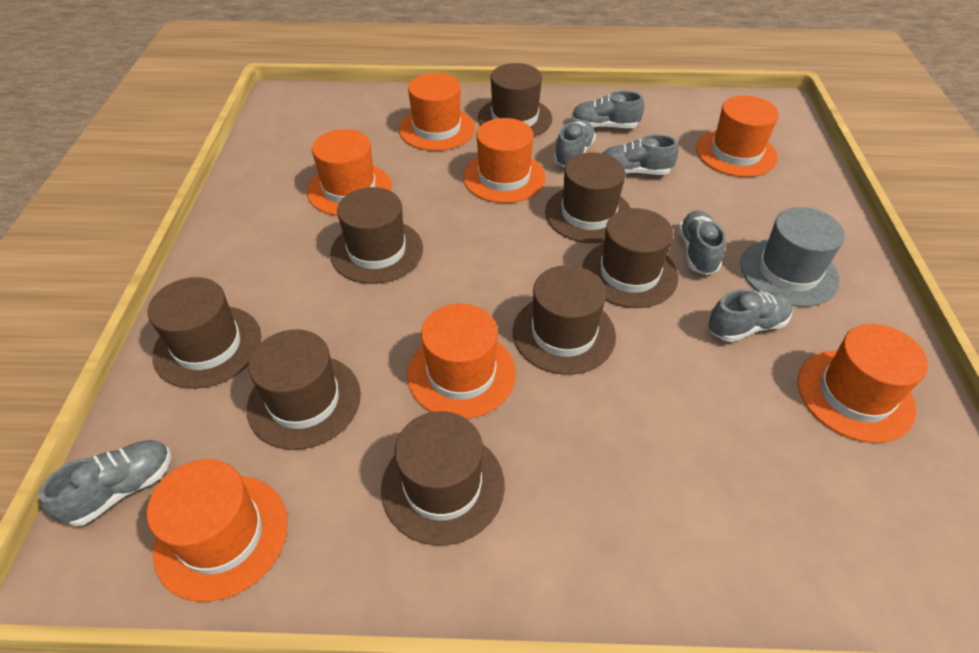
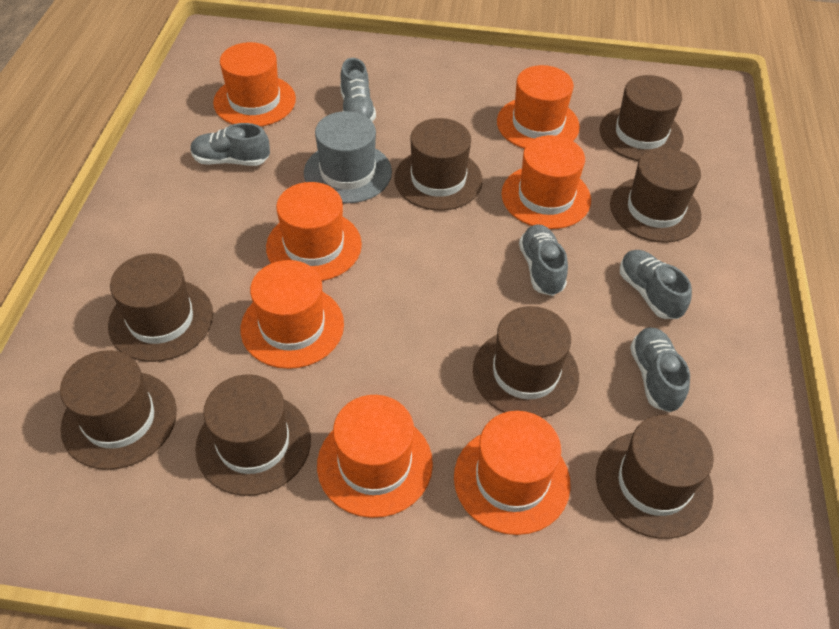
grey shoe: 6 -> 5

